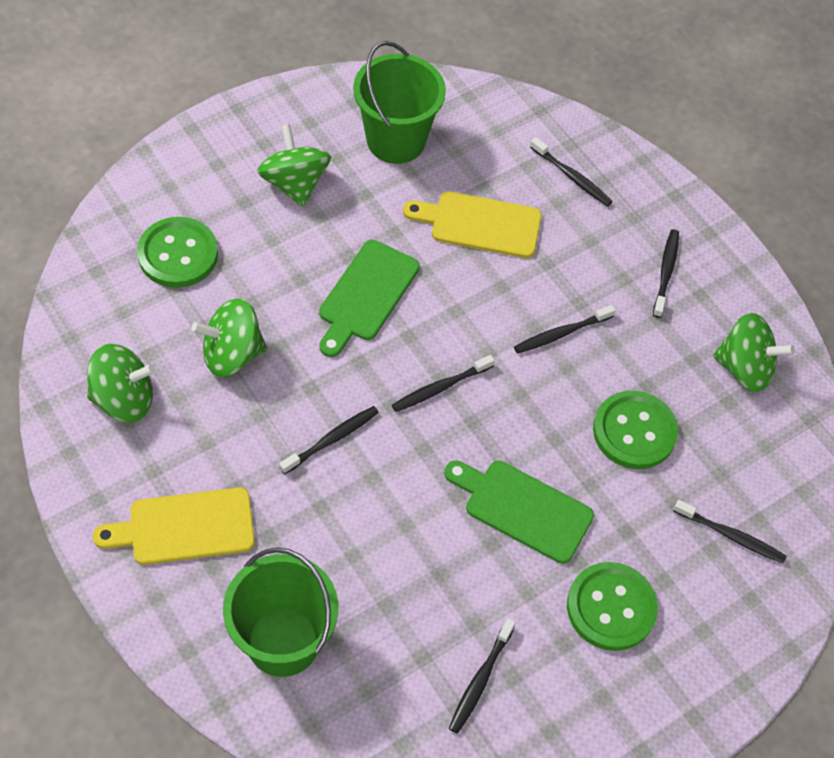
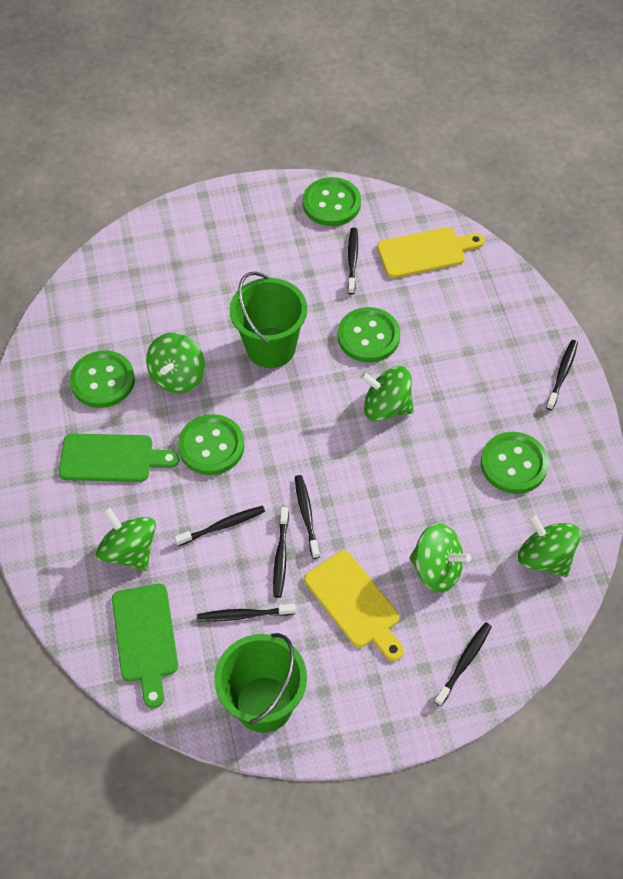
green button: 3 -> 5
green spinning top: 4 -> 5

